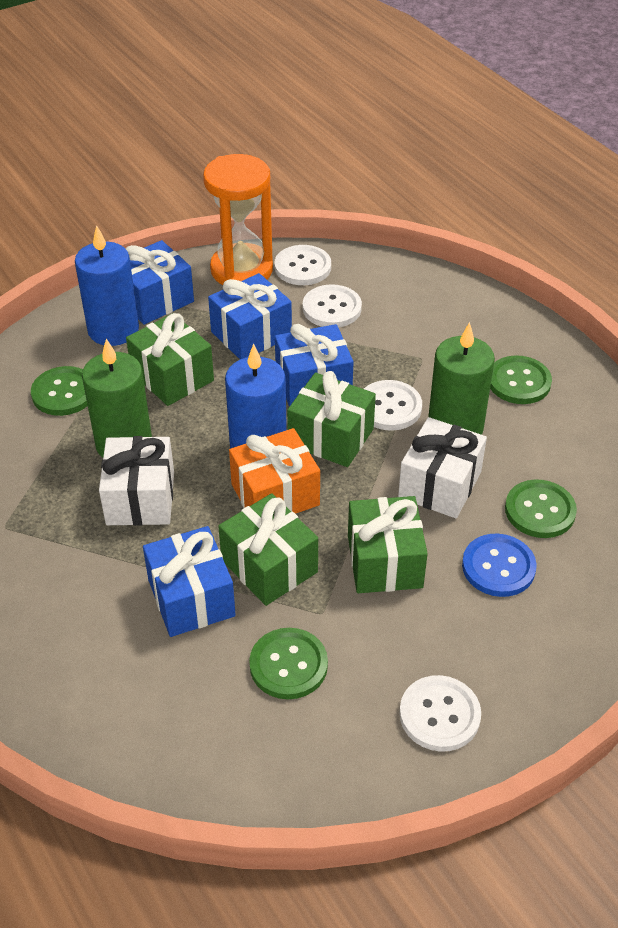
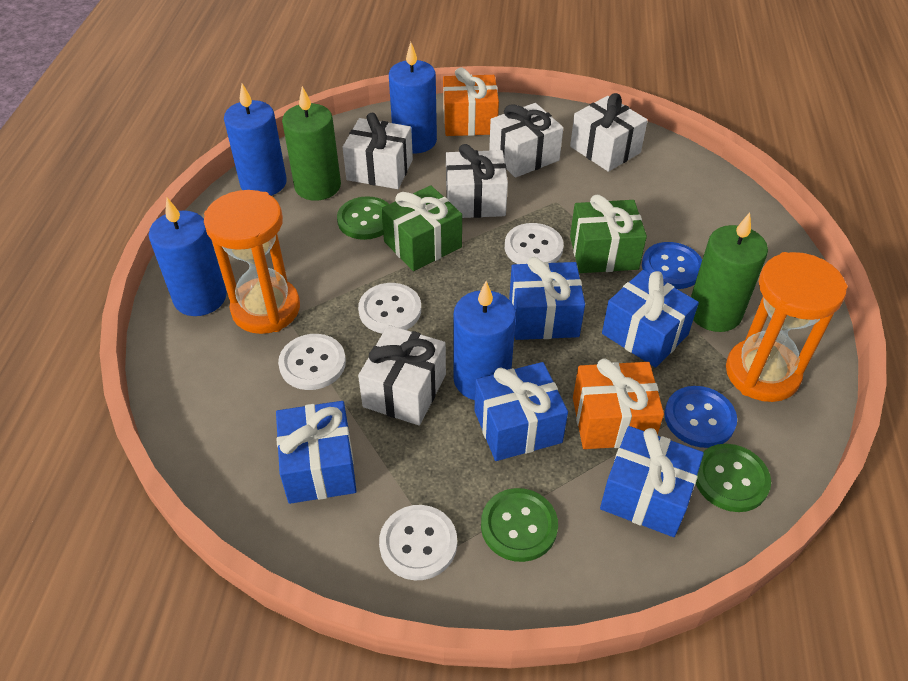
blue button: 1 -> 2
blue candle: 2 -> 4
blue gift: 4 -> 5
green button: 4 -> 3
green gift: 4 -> 2
orange gift: 1 -> 2
orange hourglass: 1 -> 2
white gift: 2 -> 5

